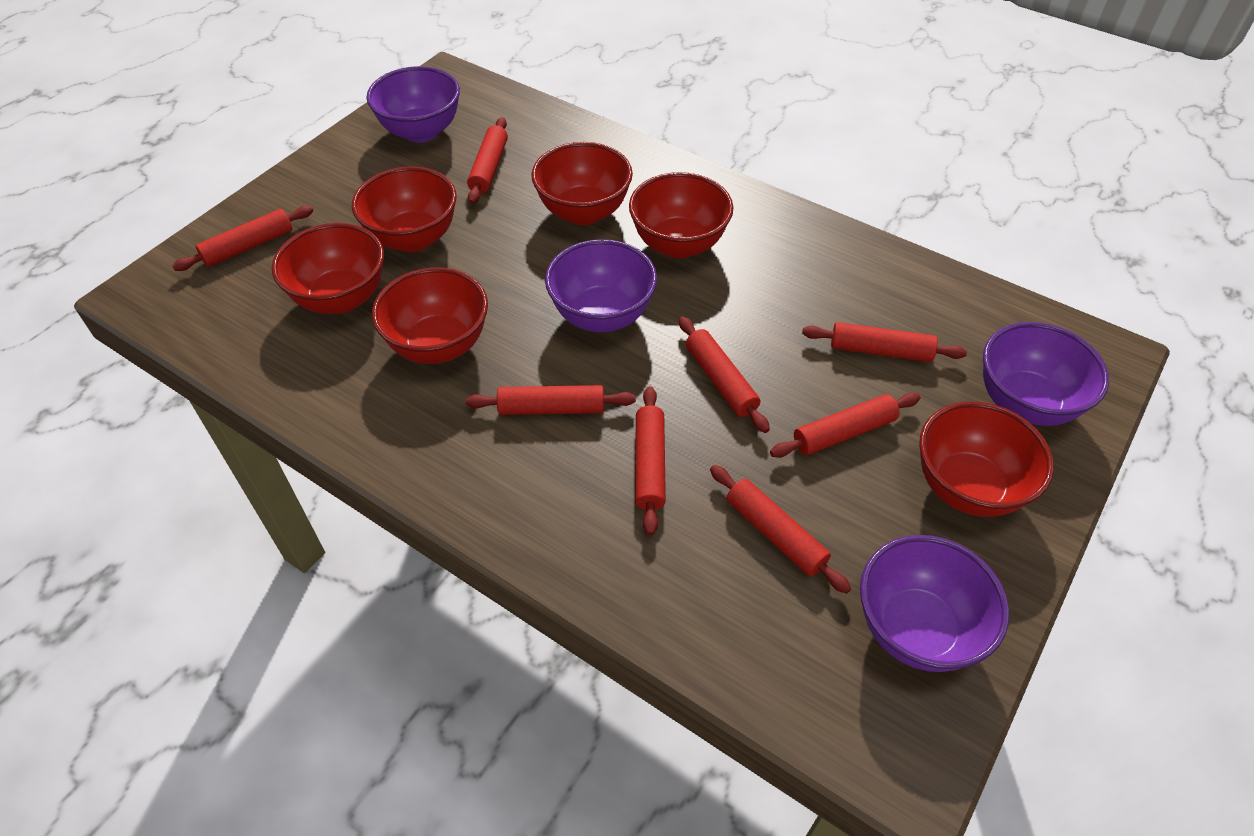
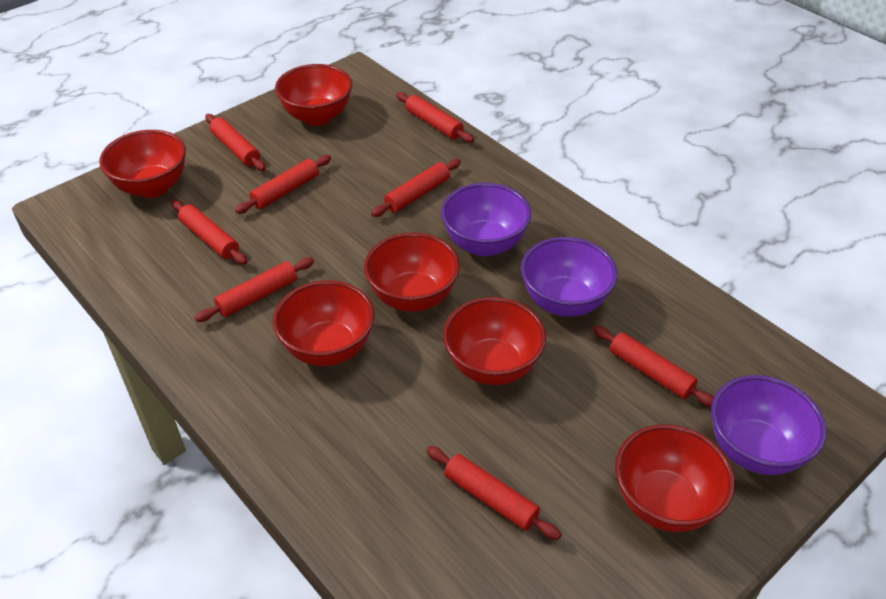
purple bowl: 4 -> 3

